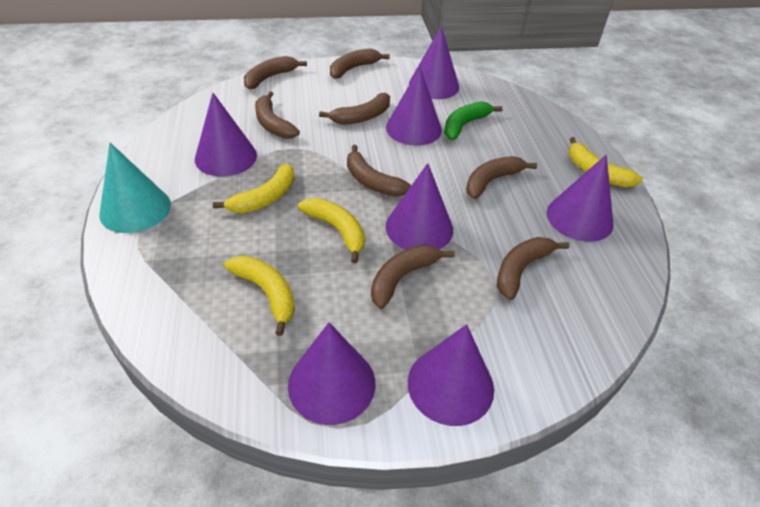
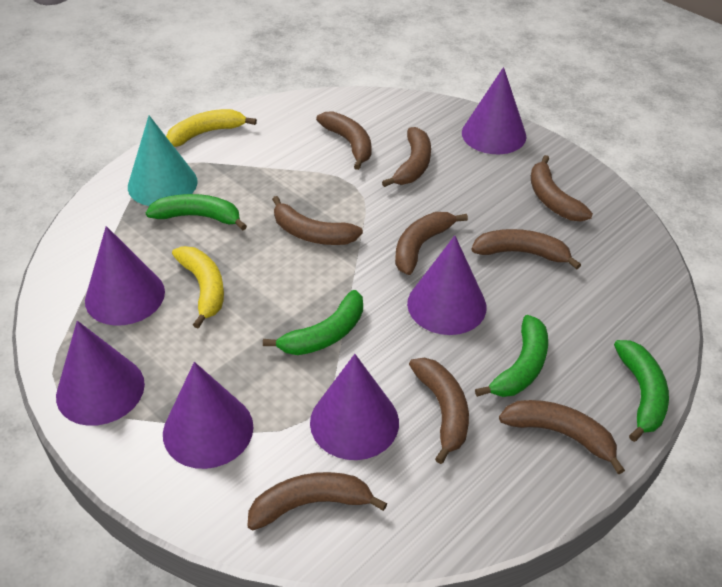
brown banana: 8 -> 9
green banana: 1 -> 4
purple cone: 7 -> 6
yellow banana: 4 -> 2

